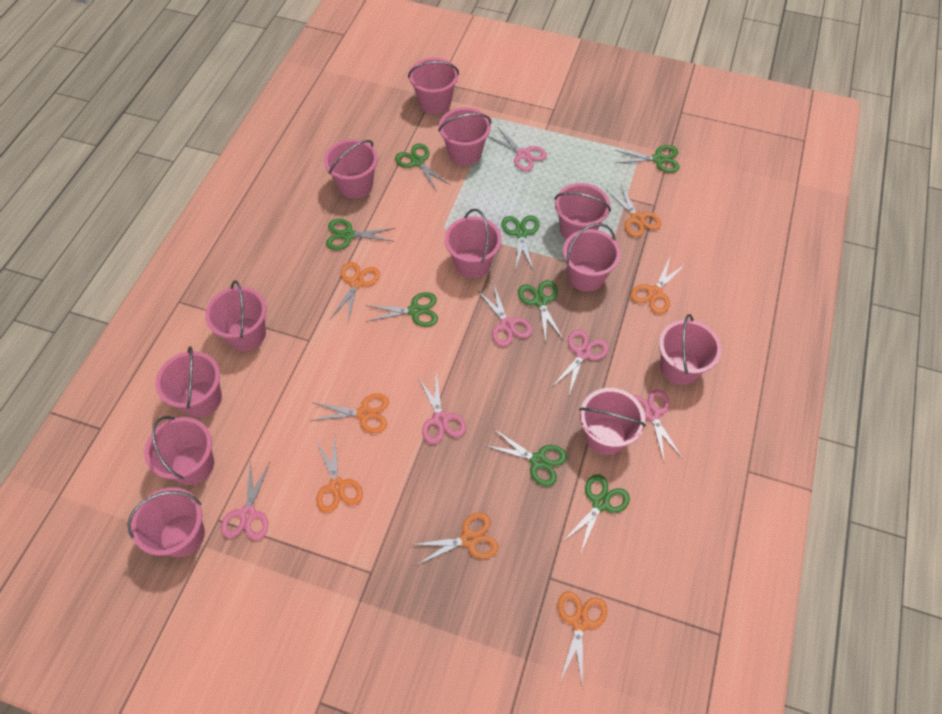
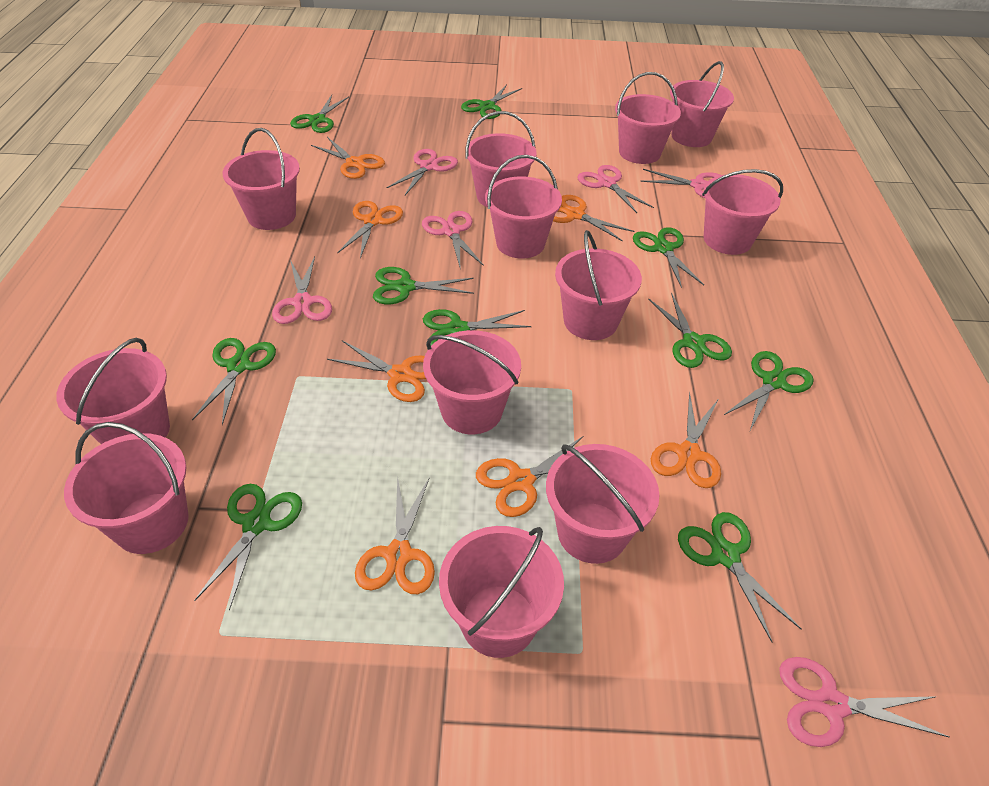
green scissors: 8 -> 10

